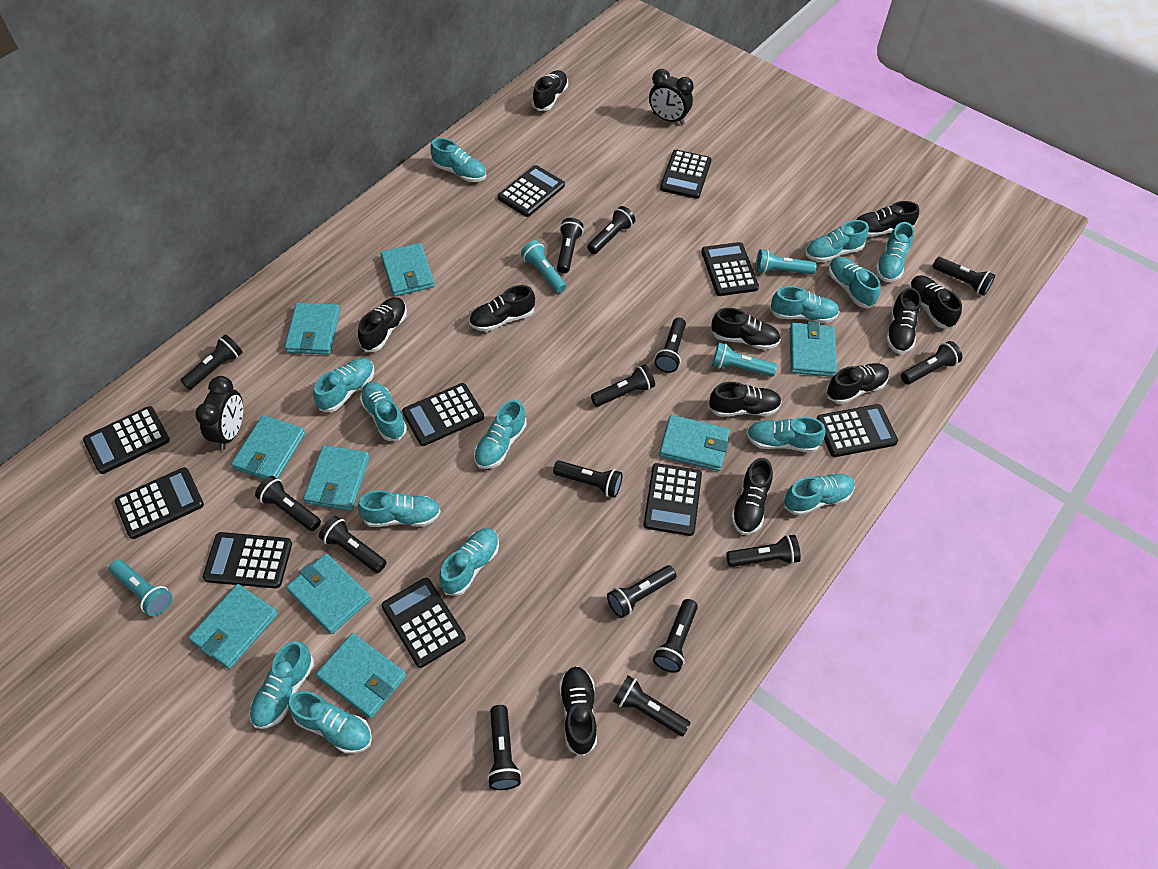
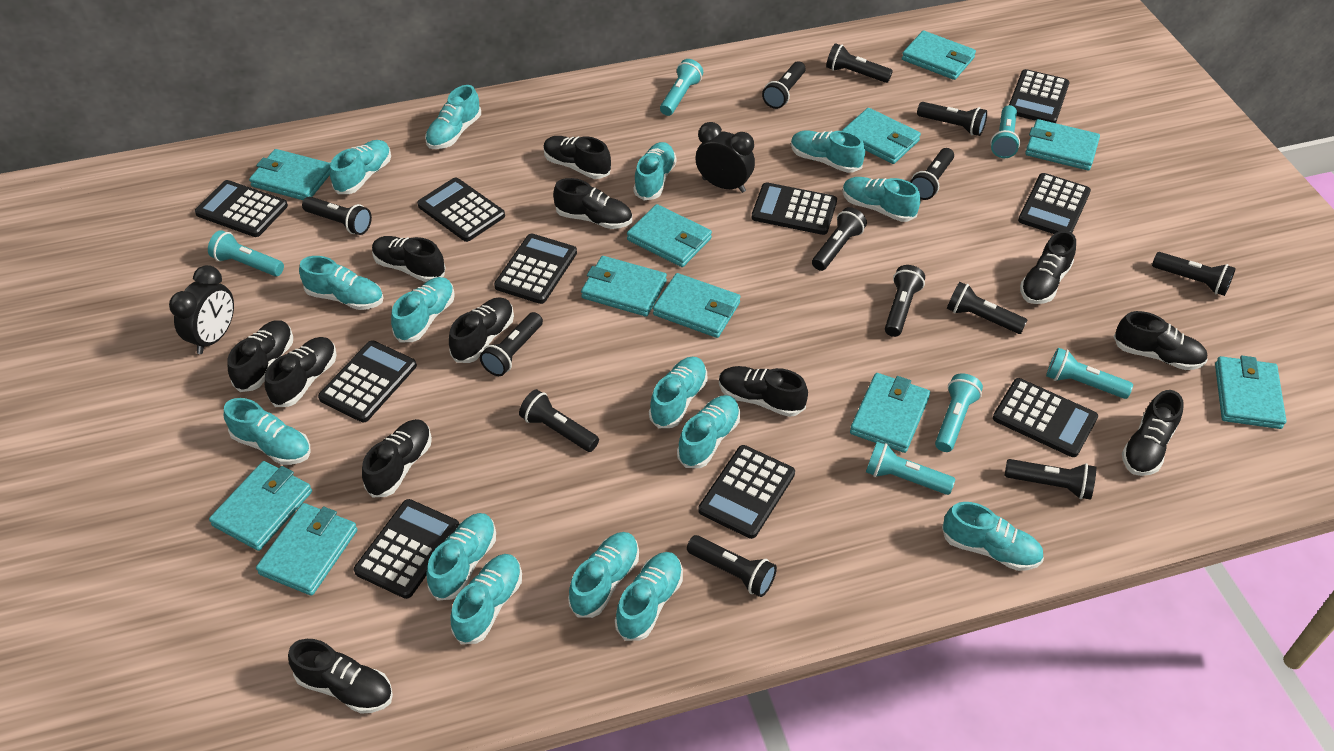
black flashlight: 15 -> 13
black shoe: 11 -> 12
turquoise flashlight: 4 -> 6
turquoise shoe: 14 -> 15
turquoise wallet: 9 -> 11

